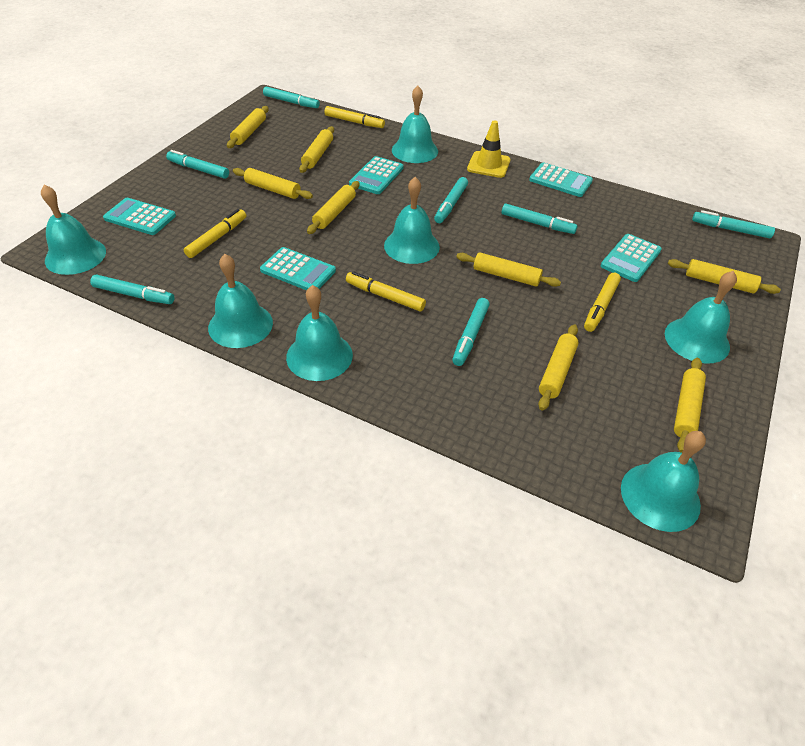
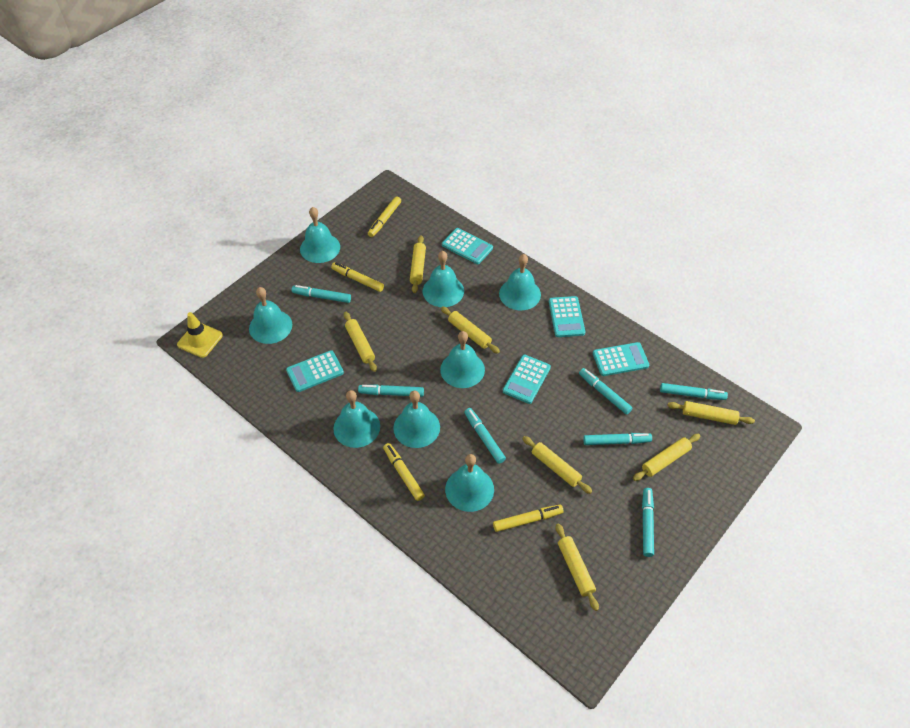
turquoise bell: 7 -> 8
yellow rolling pin: 8 -> 7

